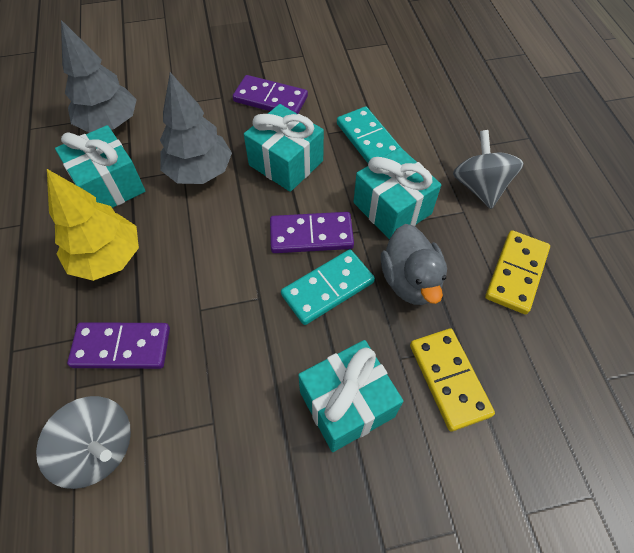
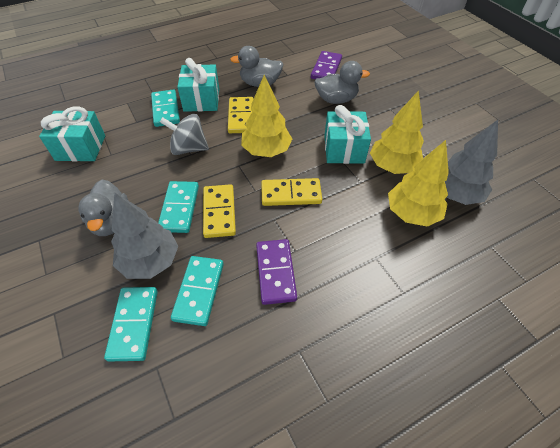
grey duck: 1 -> 3
grey spinning top: 2 -> 1
purple domino: 3 -> 2
turquoise domino: 2 -> 4
turquoise gift: 4 -> 3
yellow domino: 2 -> 3
yellow tree: 1 -> 3

